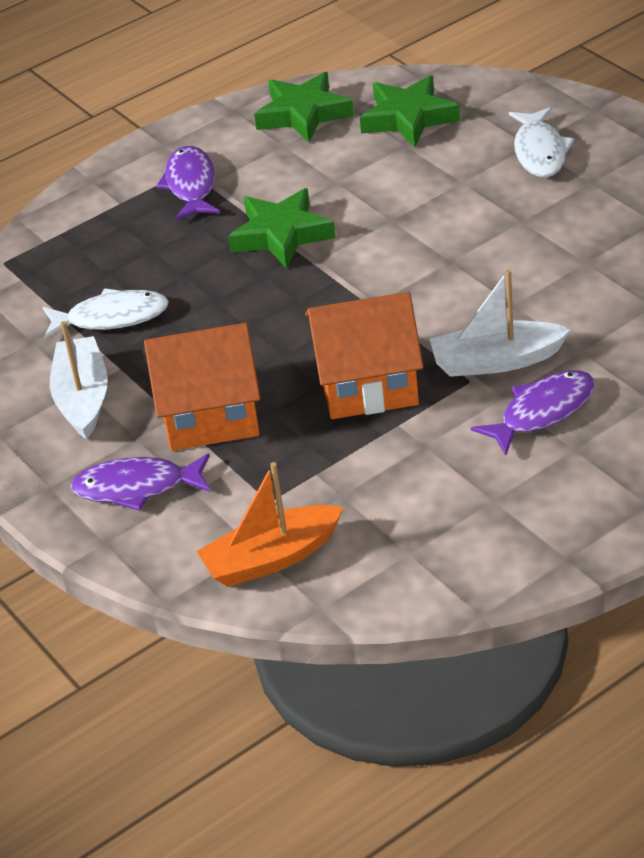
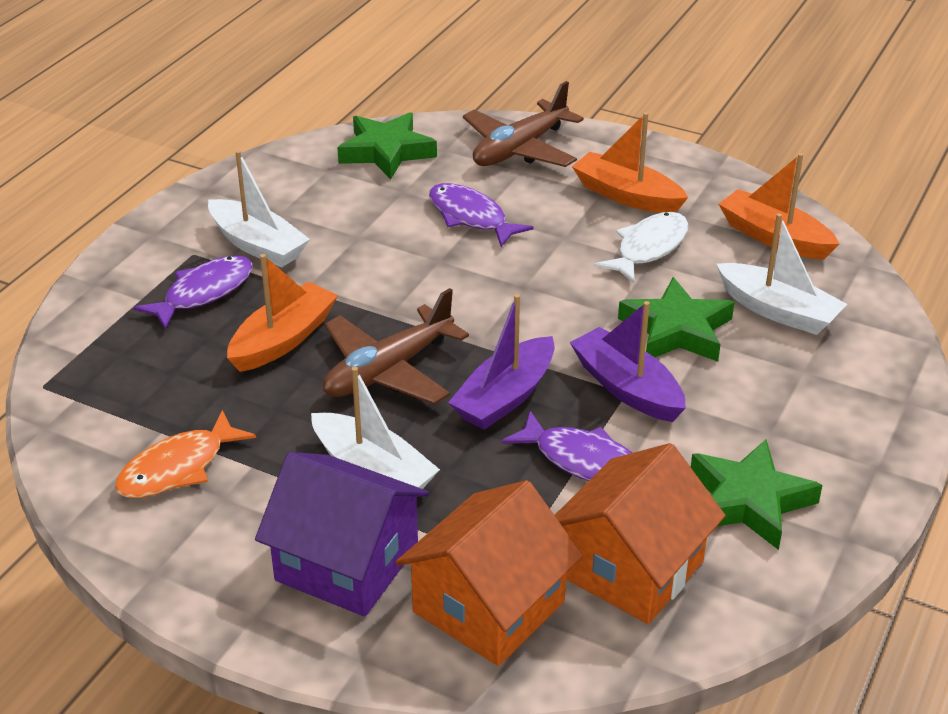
brown plane: 0 -> 2
orange boat: 1 -> 3
orange fish: 0 -> 1
purple boat: 0 -> 2
purple house: 0 -> 1
white boat: 2 -> 3
white fish: 2 -> 1

